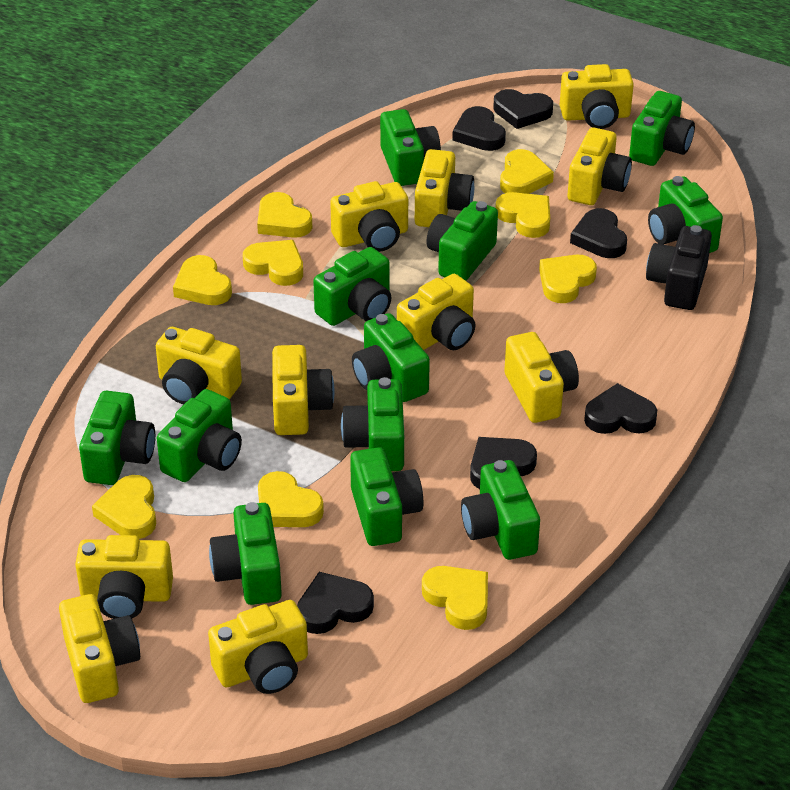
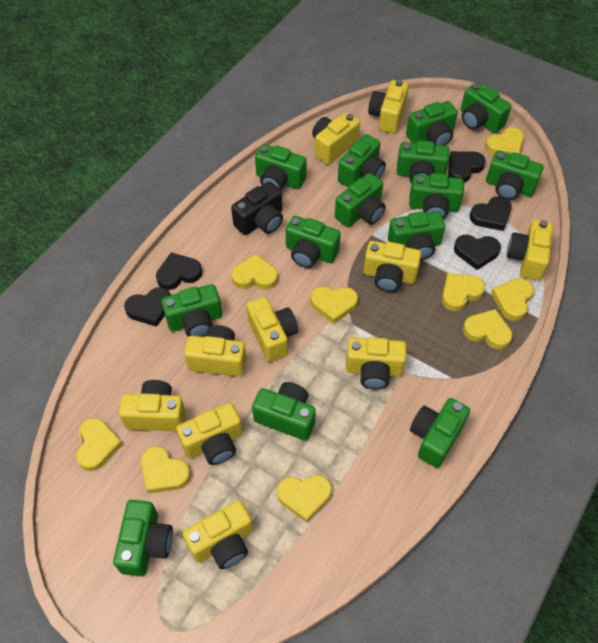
black heart: 6 -> 5
green camera: 12 -> 14
yellow camera: 11 -> 10

